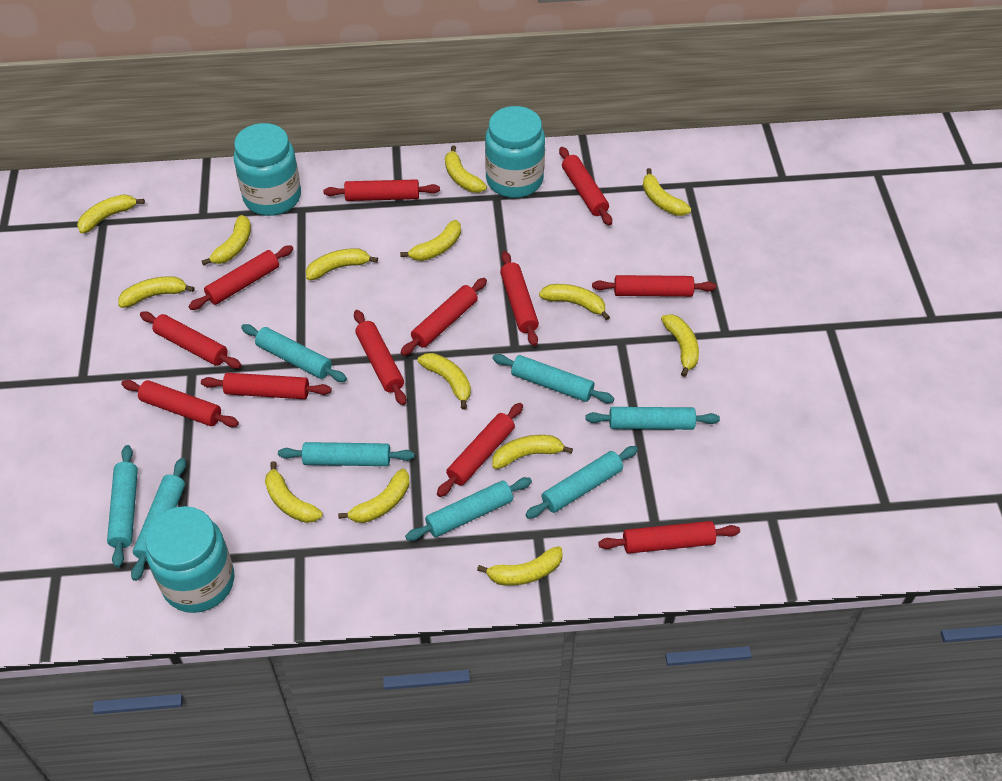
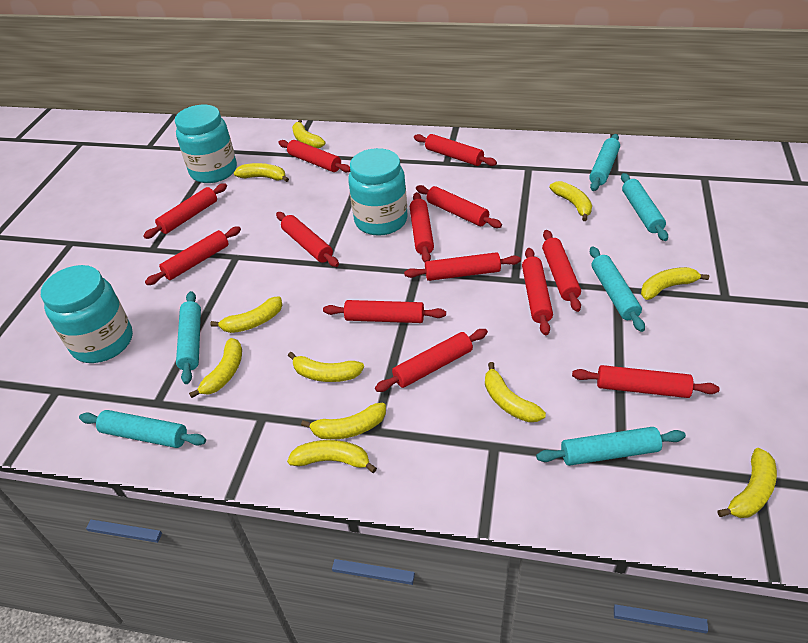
red rolling pin: 12 -> 13
turquoise rolling pin: 8 -> 6
yellow banana: 14 -> 11

